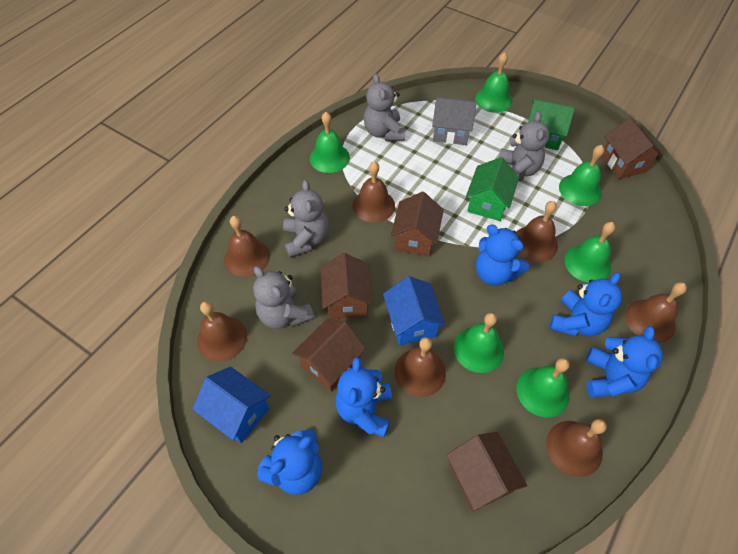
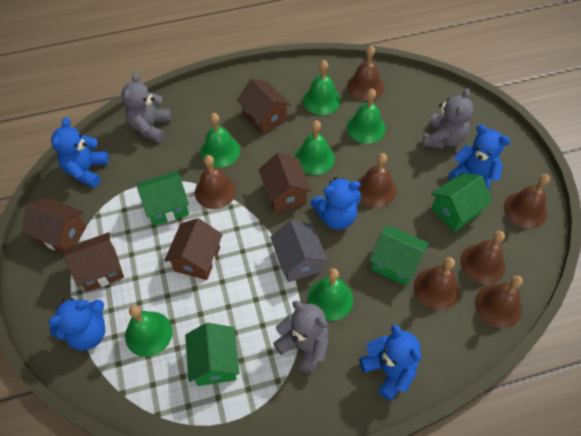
blue house: 2 -> 0
green house: 2 -> 4
grey teddy bear: 4 -> 3

